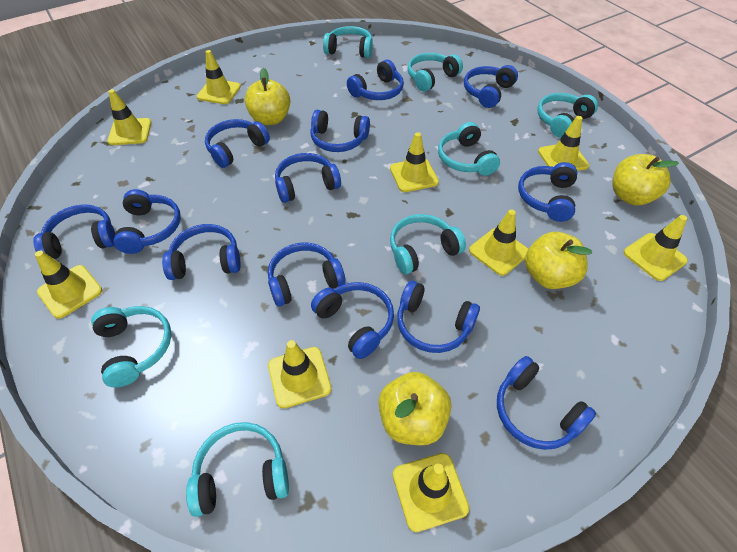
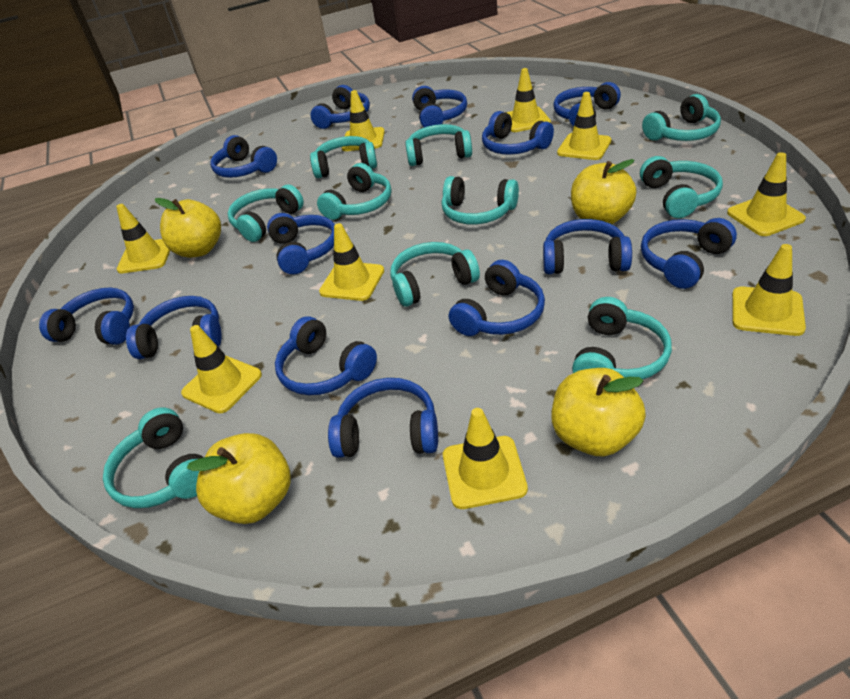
turquoise headphones: 7 -> 10

